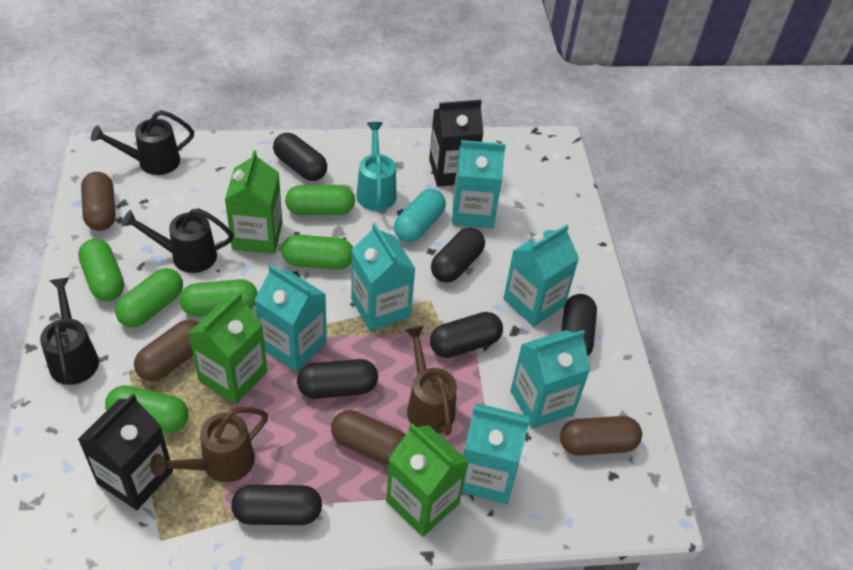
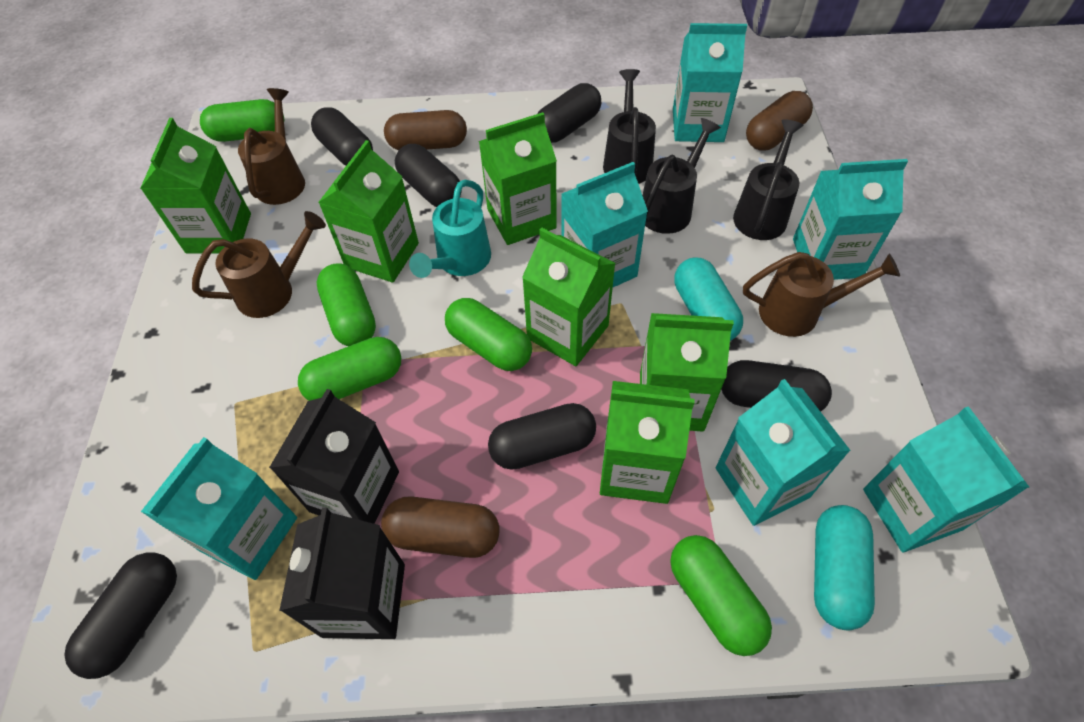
brown capsule: 4 -> 3
brown watering can: 2 -> 3
green capsule: 6 -> 5
green carton: 3 -> 6
turquoise capsule: 1 -> 2

